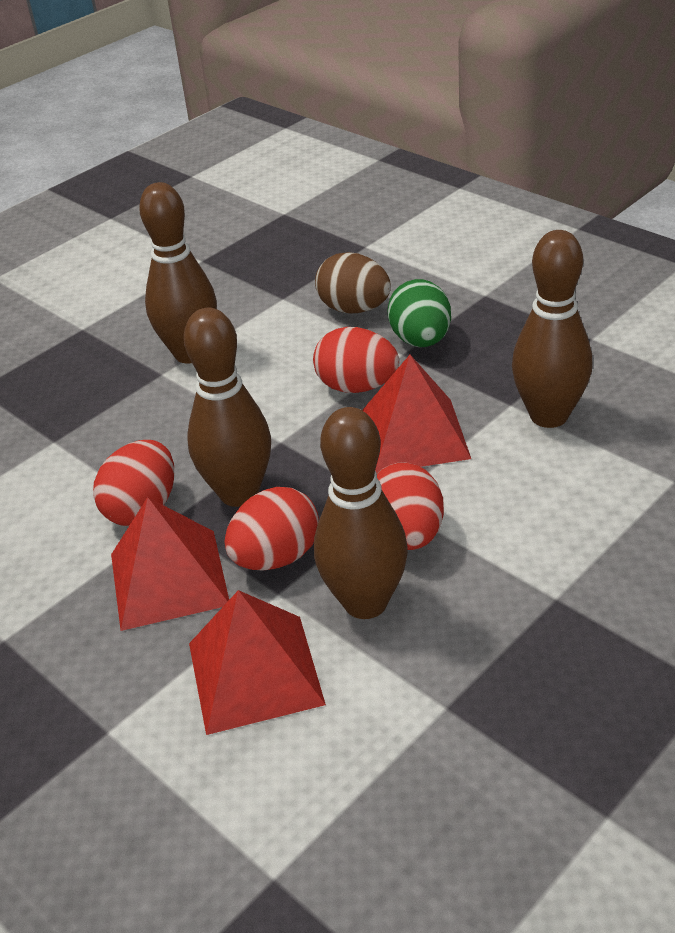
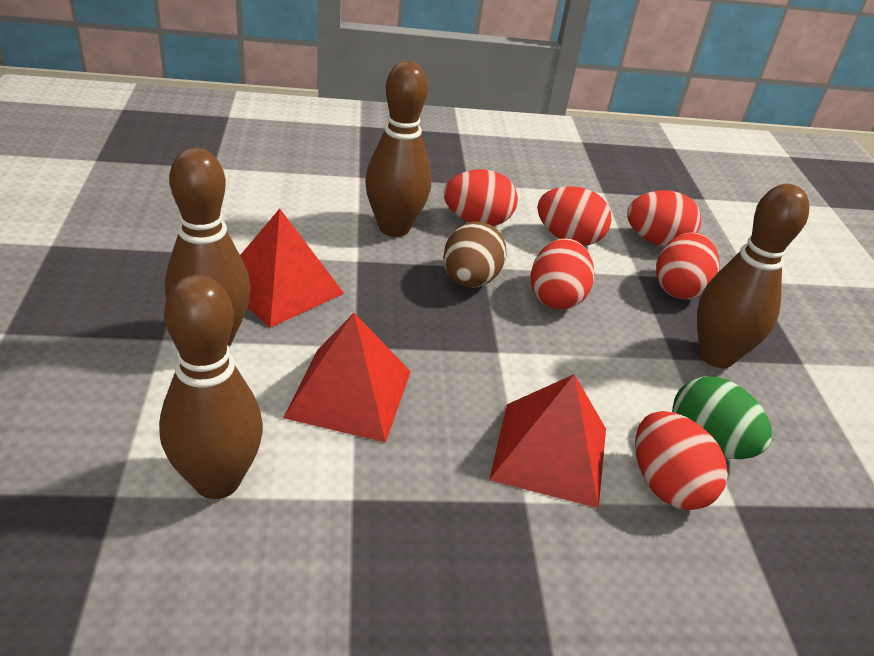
red egg: 4 -> 6

